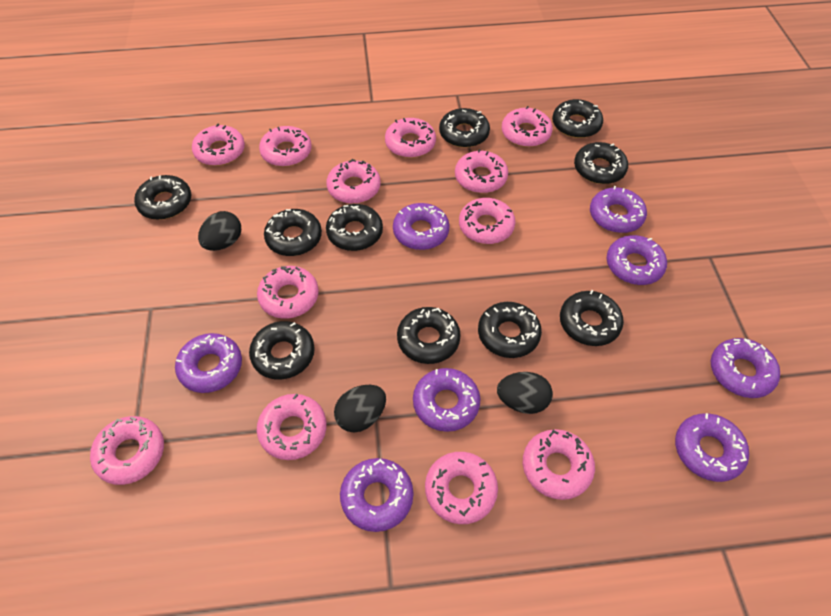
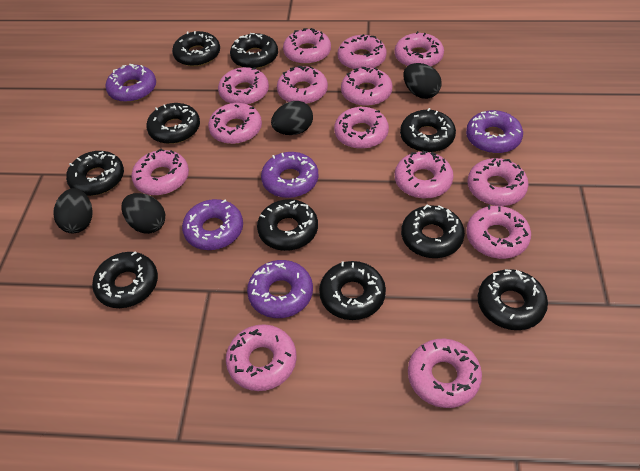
black egg: 3 -> 4
pink donut: 12 -> 14
purple donut: 8 -> 5

